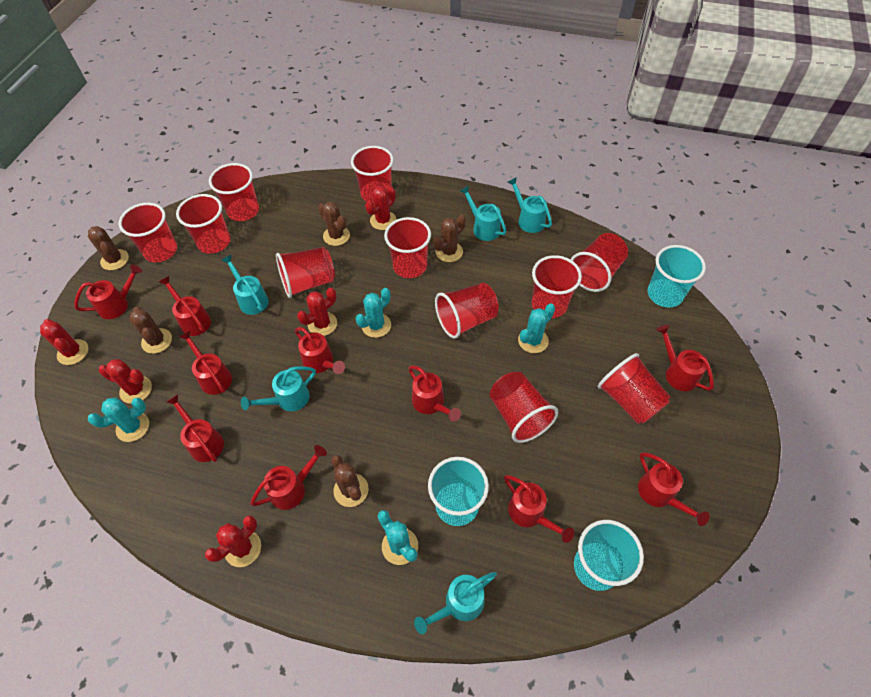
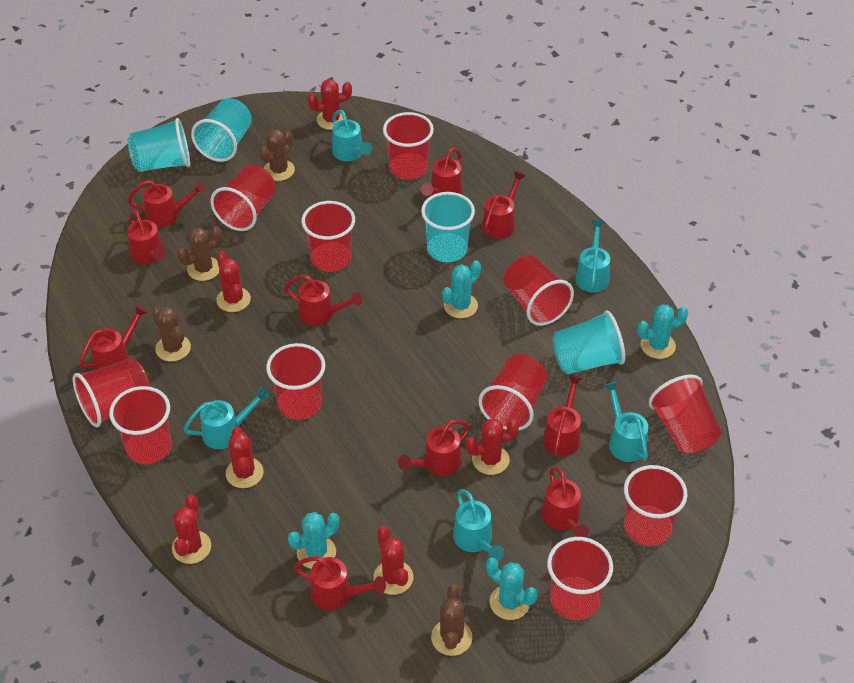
brown cactus: 5 -> 4
red cactus: 5 -> 6
turquoise cup: 3 -> 4

